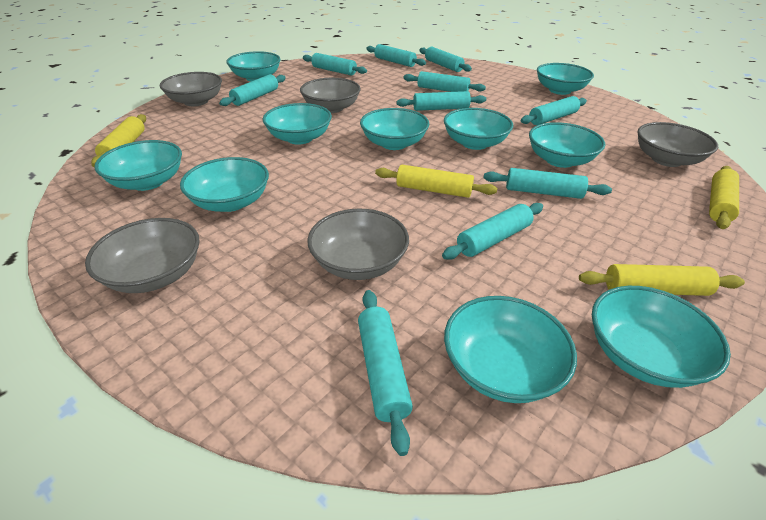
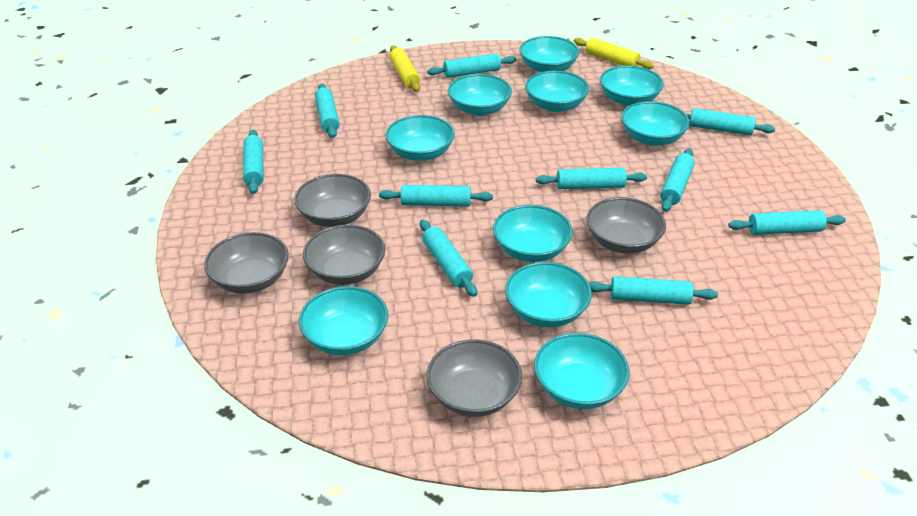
yellow rolling pin: 4 -> 2

